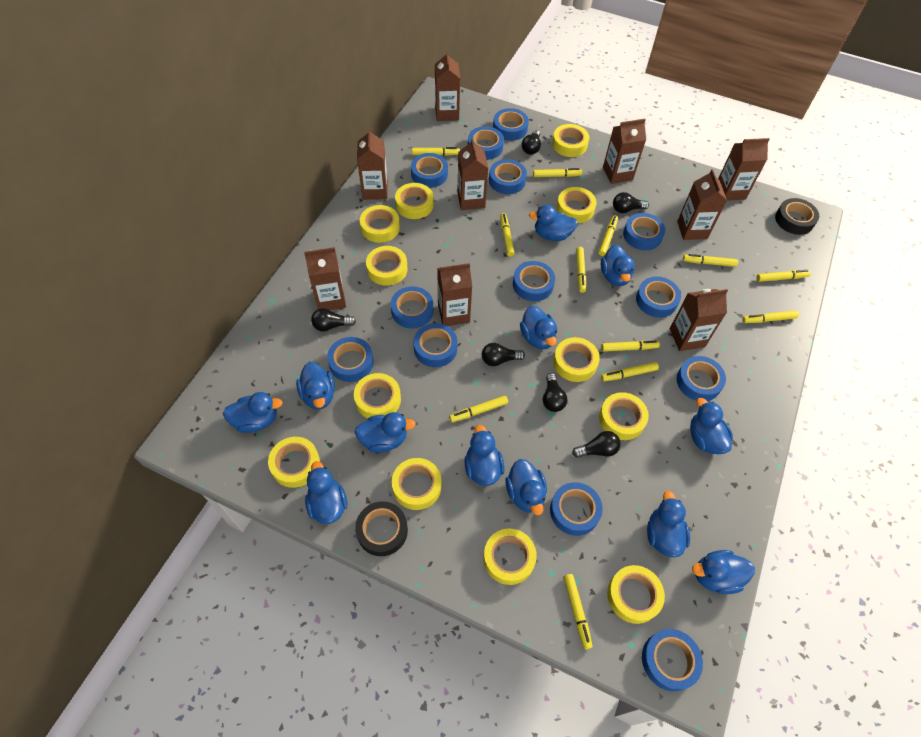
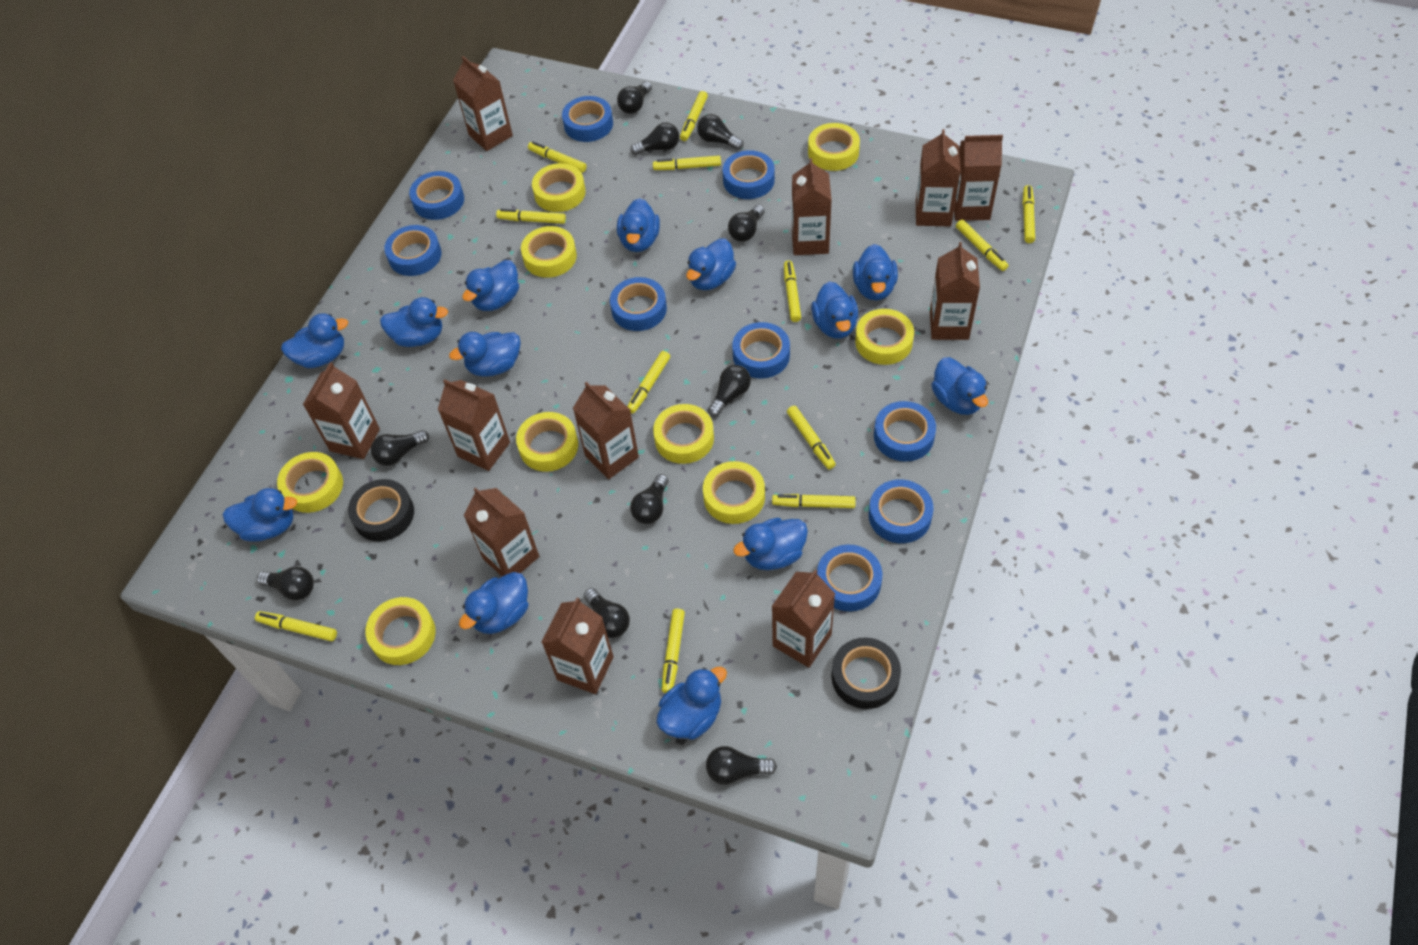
black light bulb: 6 -> 10
blue duck: 12 -> 13
blue tape: 13 -> 9
brown carton: 9 -> 11
yellow tape: 12 -> 9

